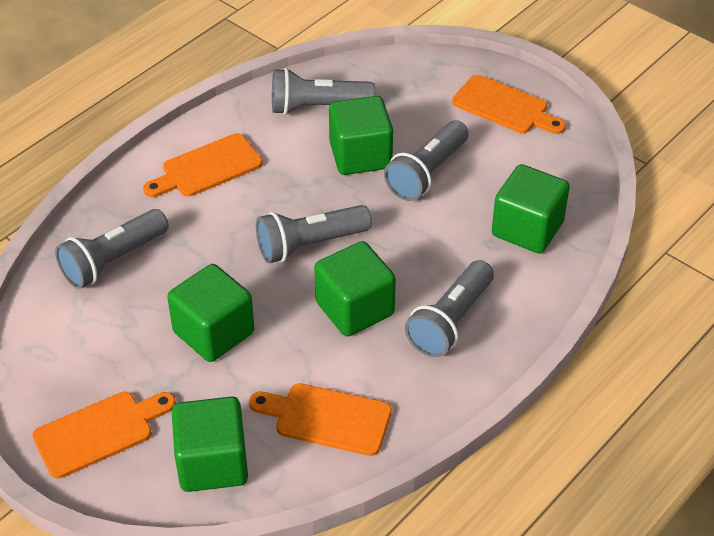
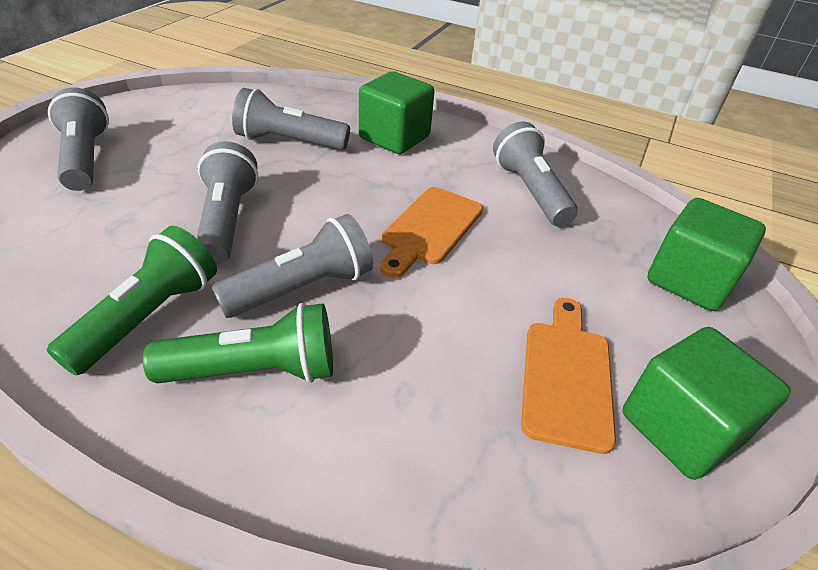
green cube: 5 -> 3
green flashlight: 0 -> 2
orange cutting board: 4 -> 2

